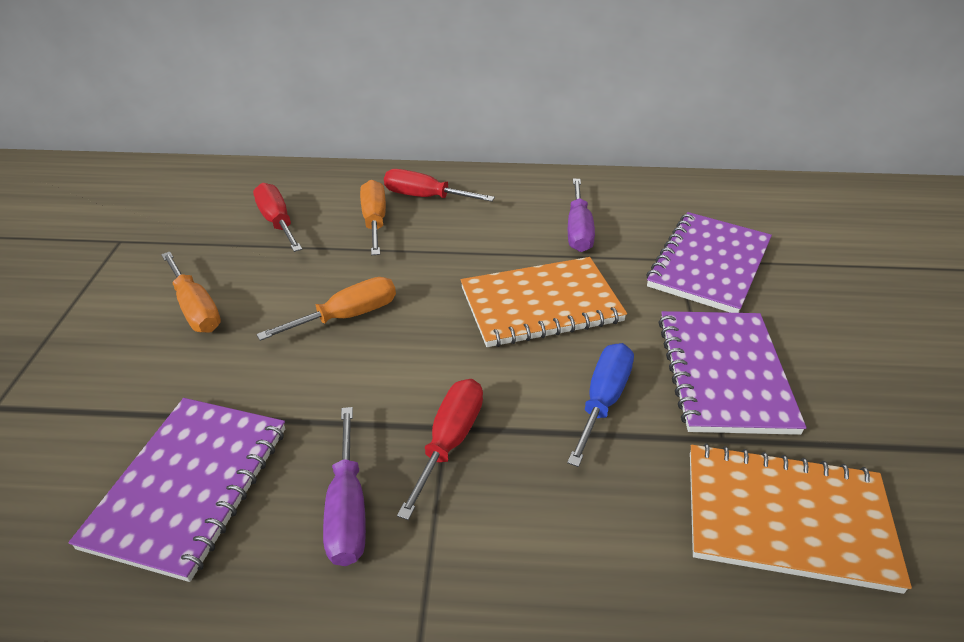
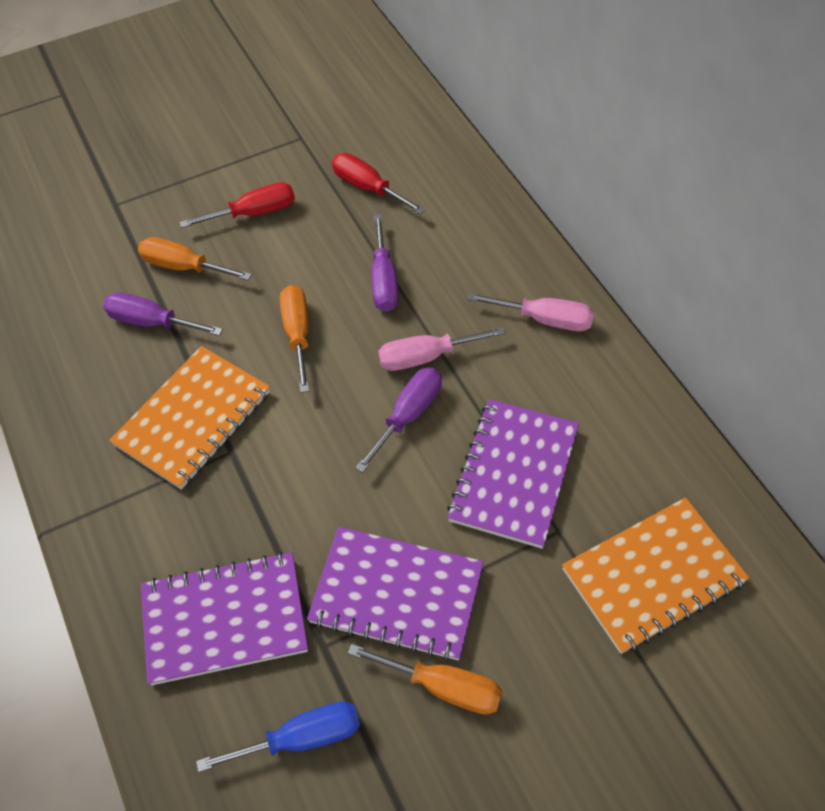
pink screwdriver: 0 -> 2
purple screwdriver: 2 -> 3
red screwdriver: 3 -> 2

